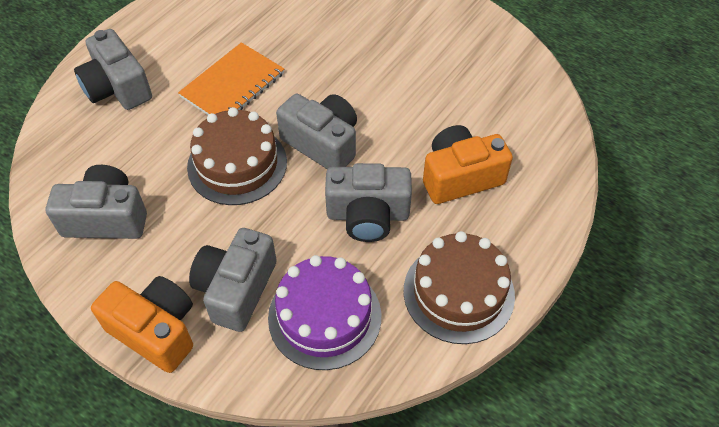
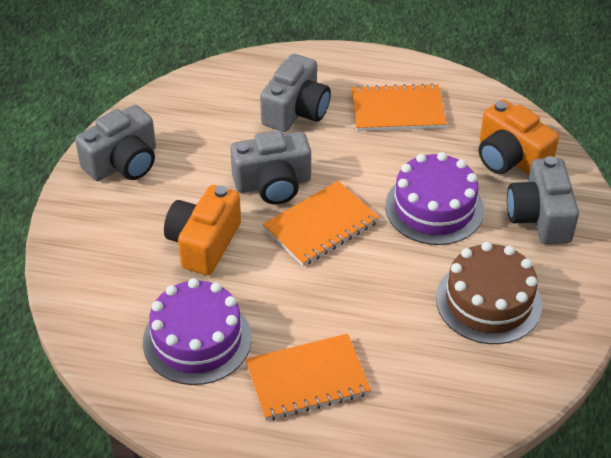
brown cake: 2 -> 1
grey camera: 5 -> 4
orange notebook: 1 -> 3
purple cake: 1 -> 2

